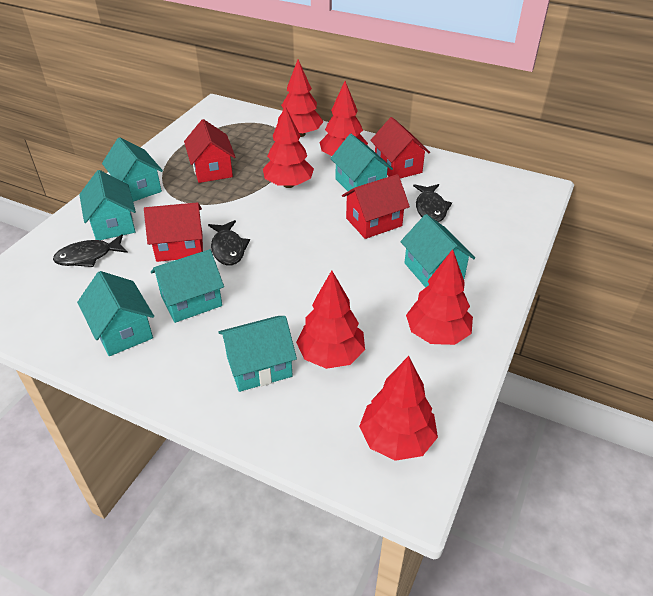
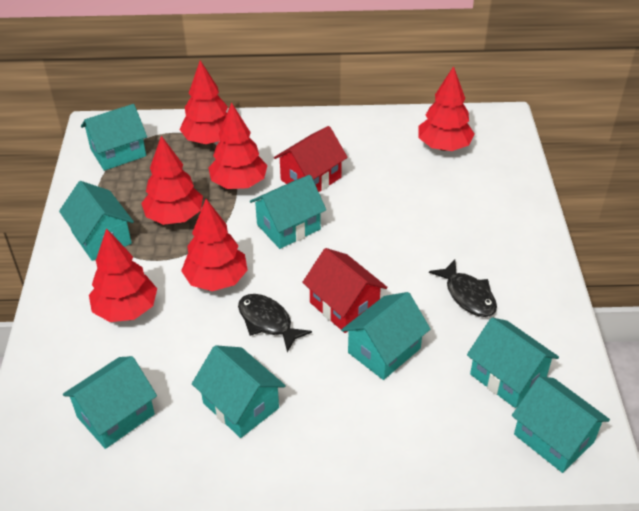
black fish: 3 -> 2
red house: 4 -> 2
turquoise house: 7 -> 8

